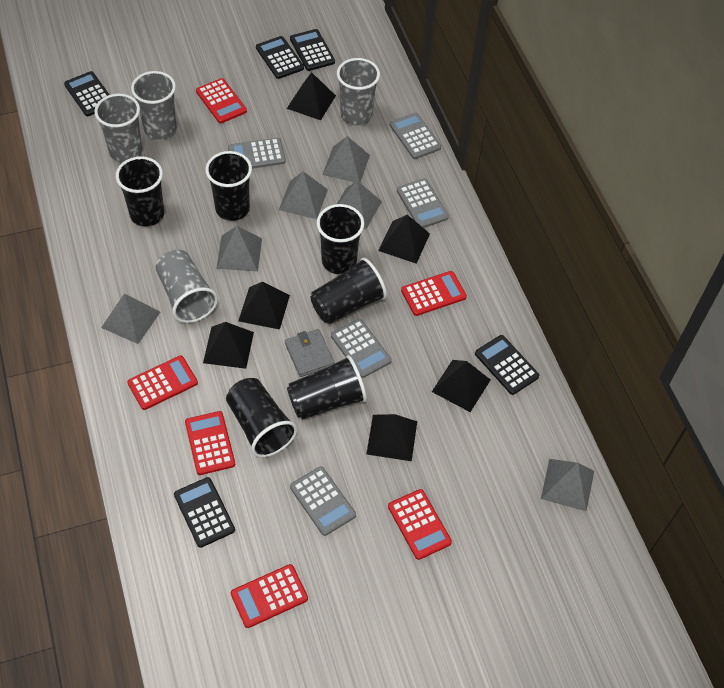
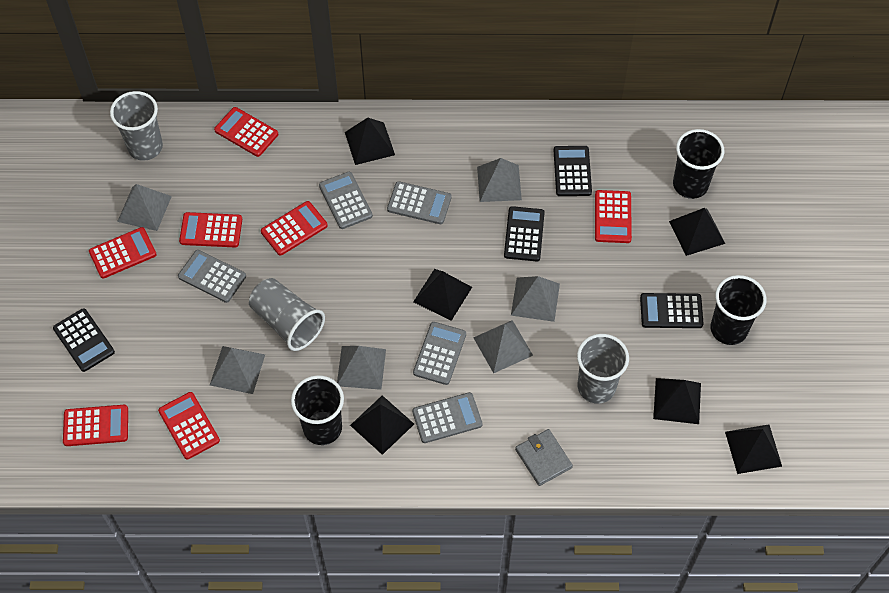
black calculator: 5 -> 4
black cup: 6 -> 3
grey cup: 4 -> 3
red calculator: 6 -> 7

